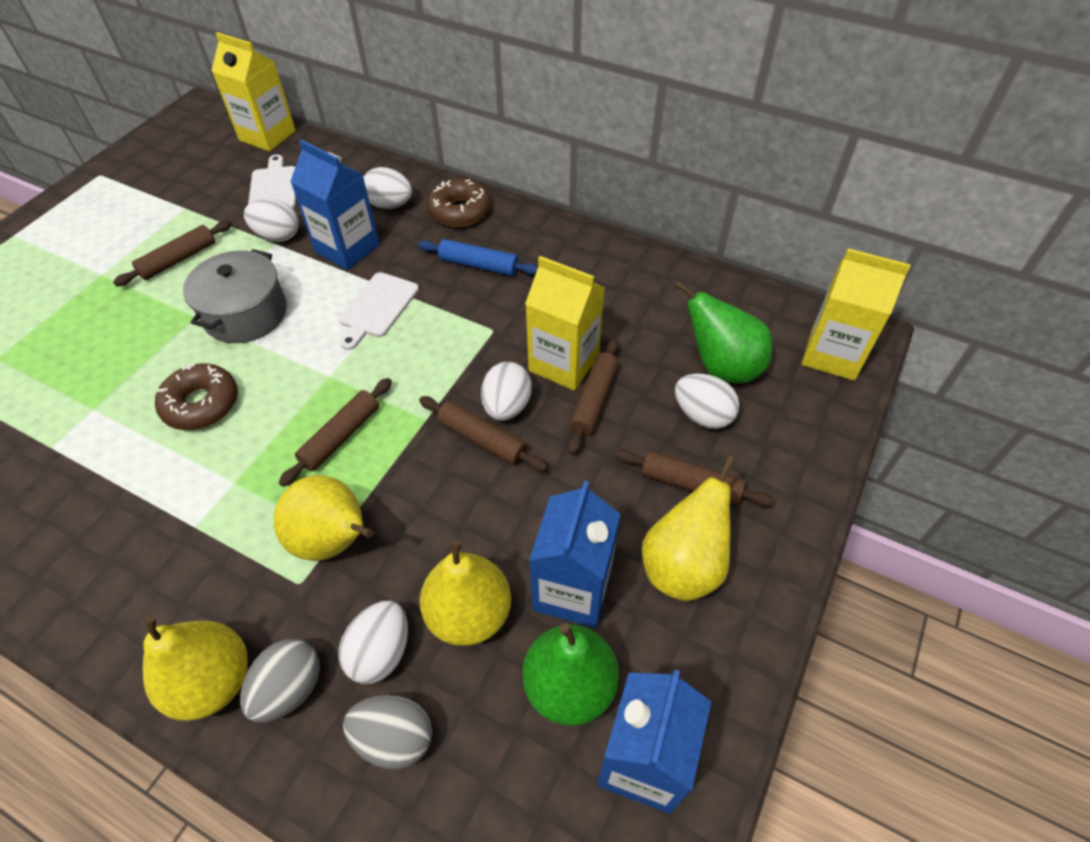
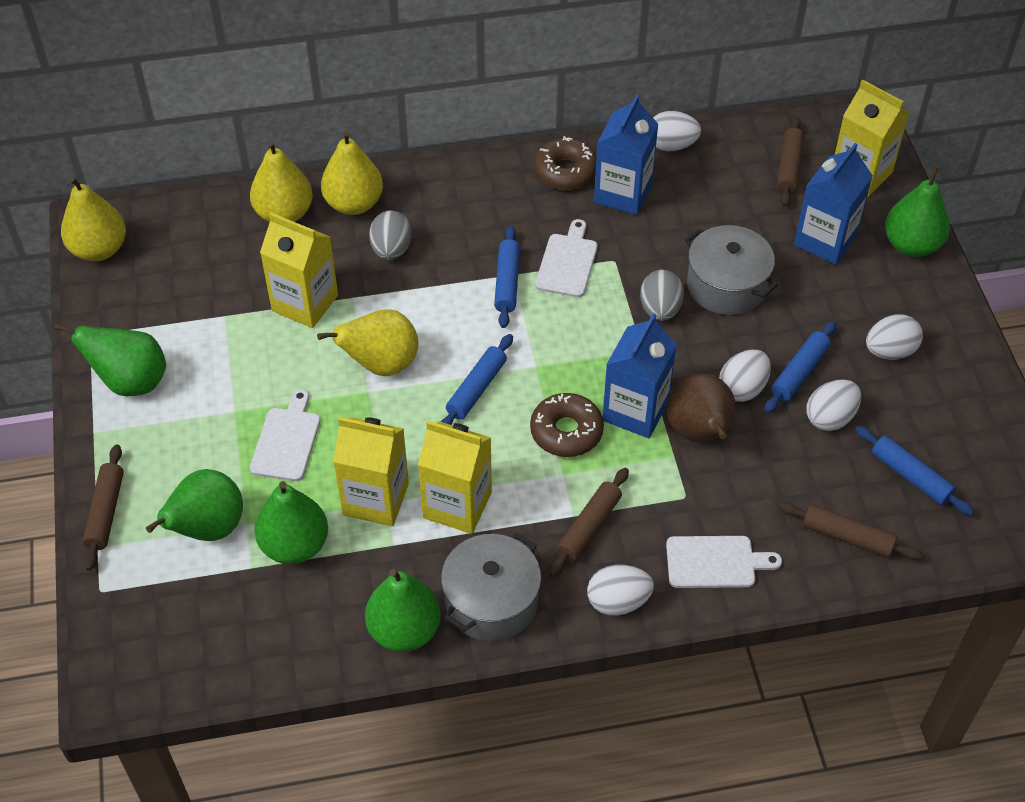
blue rolling pin: 1 -> 4
brown pear: 0 -> 1
brown rolling pin: 5 -> 4
green pear: 2 -> 5
grey pot: 1 -> 2
white cutting board: 2 -> 3
yellow carton: 3 -> 4

